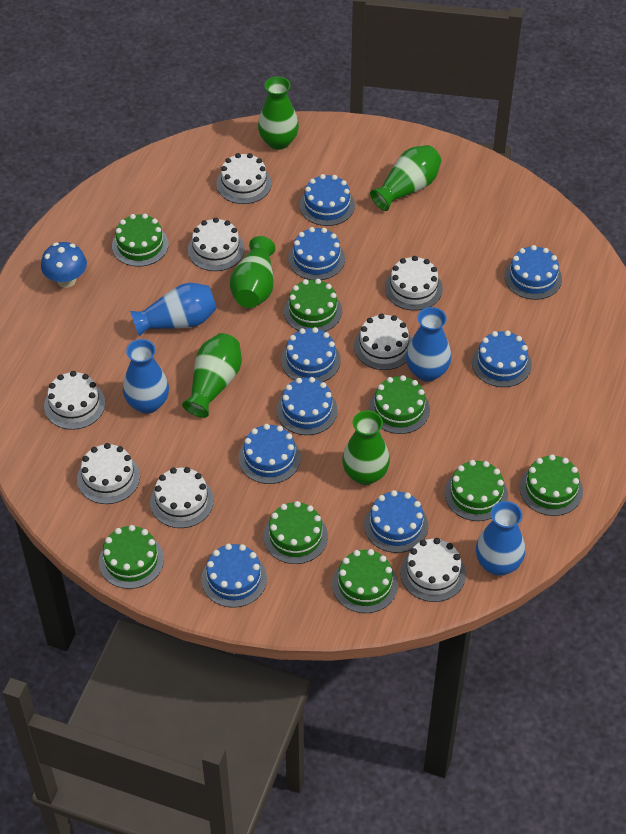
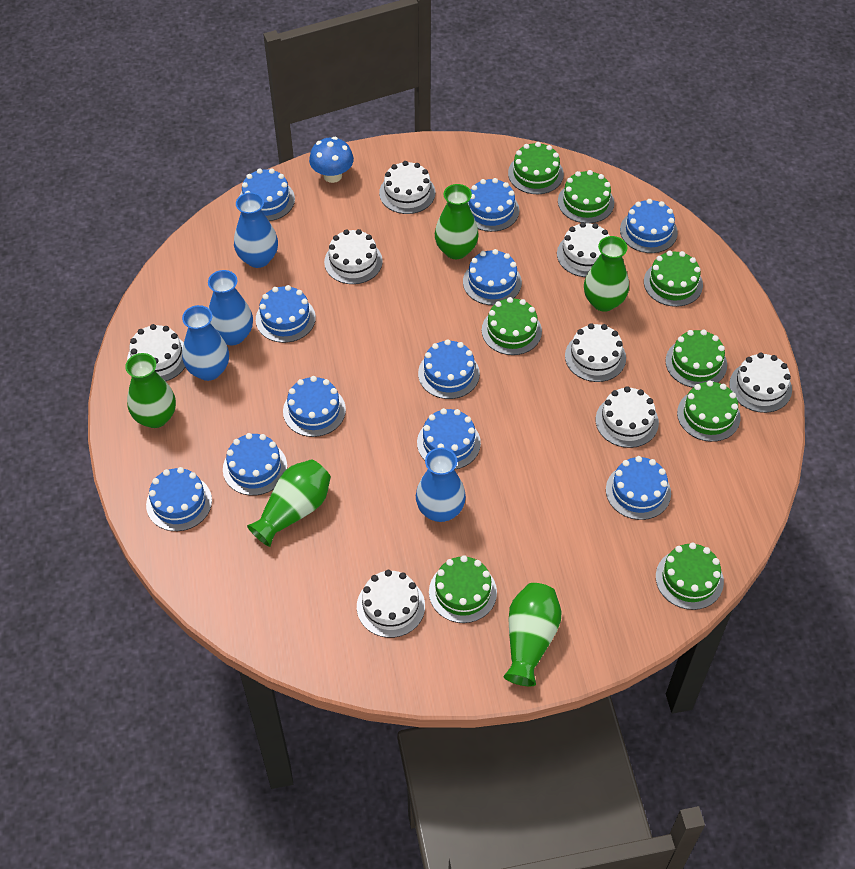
blue cake: 9 -> 11

